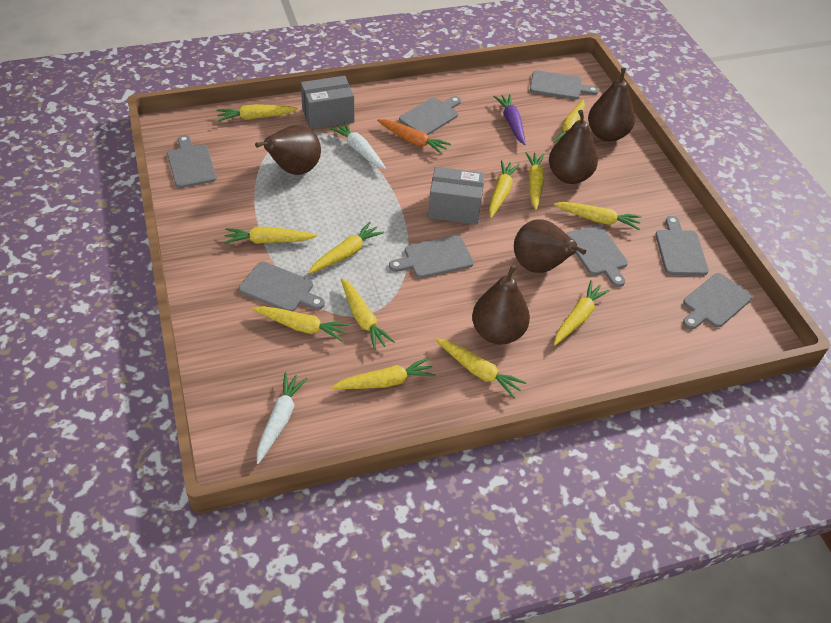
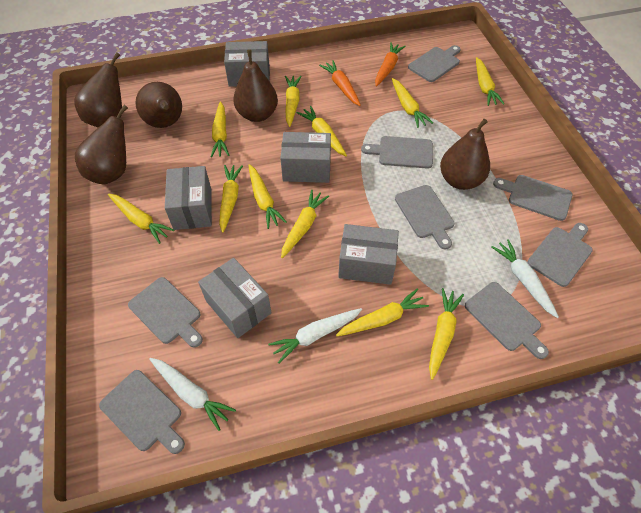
grey box: 2 -> 5
orange carrot: 1 -> 2
purple carrot: 1 -> 0
white carrot: 2 -> 3
yellow carrot: 12 -> 11

